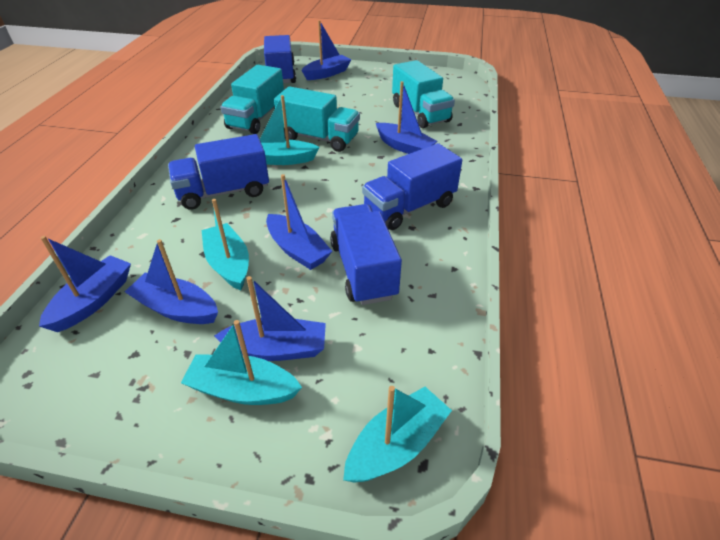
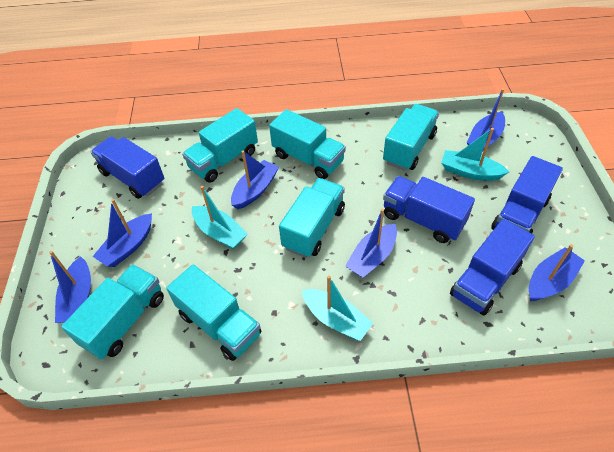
turquoise boat: 4 -> 3
turquoise truck: 3 -> 6

